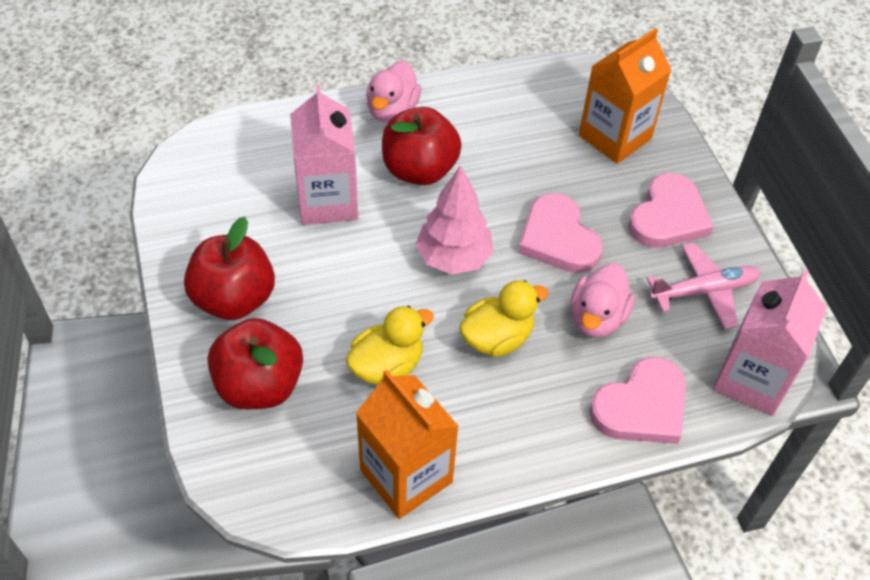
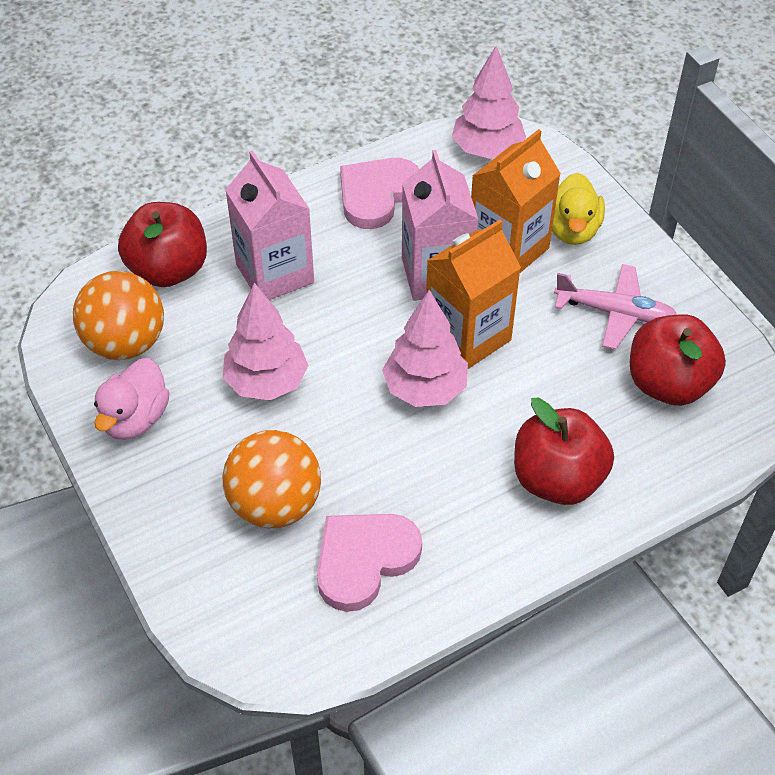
orange ball: 0 -> 2
pink duck: 2 -> 1
pink heart: 3 -> 2
pink tree: 1 -> 3
yellow duck: 2 -> 1

